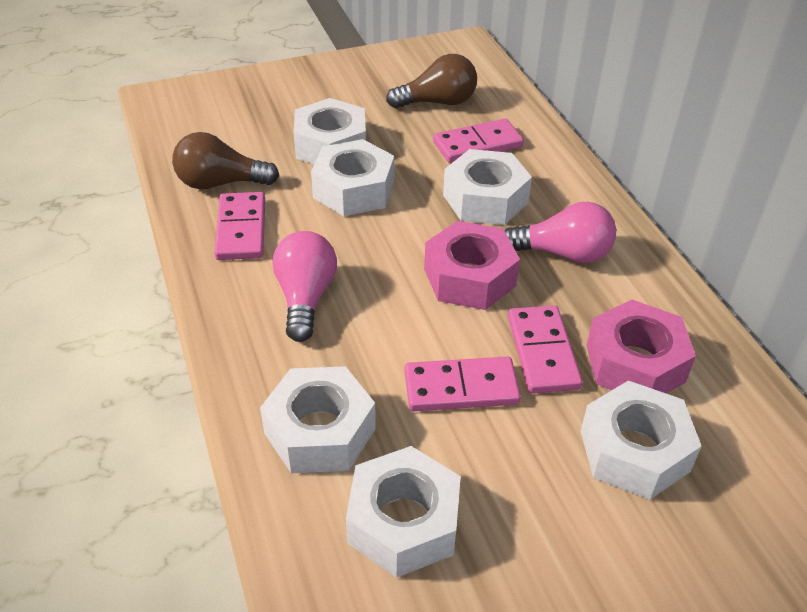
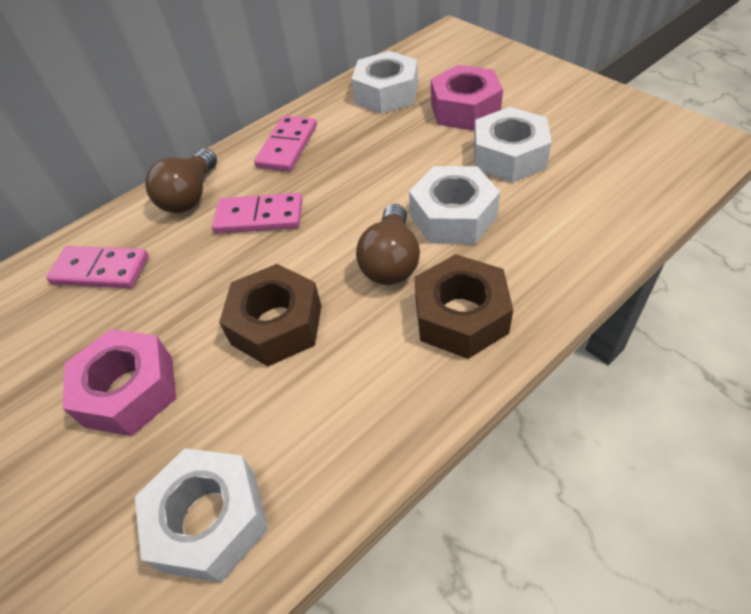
brown nut: 0 -> 2
pink domino: 4 -> 3
pink light bulb: 2 -> 0
white nut: 6 -> 4

